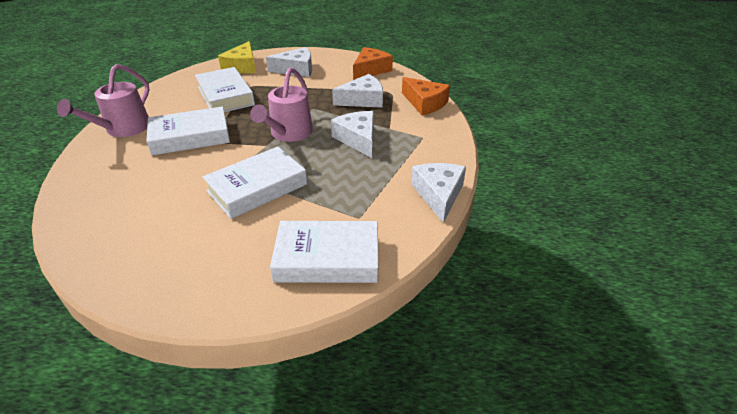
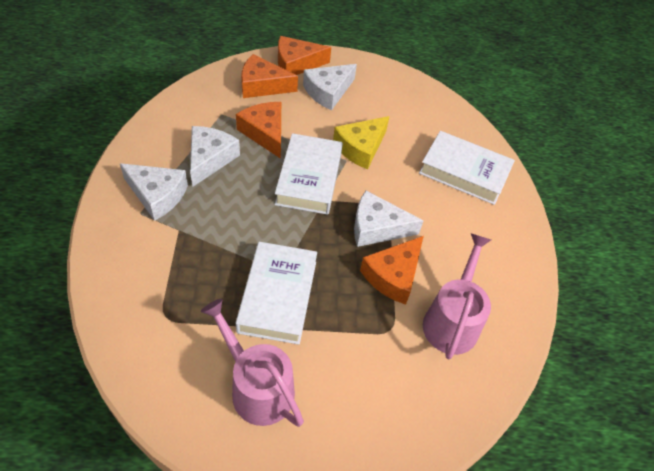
orange cheese: 2 -> 4
white book: 4 -> 3

